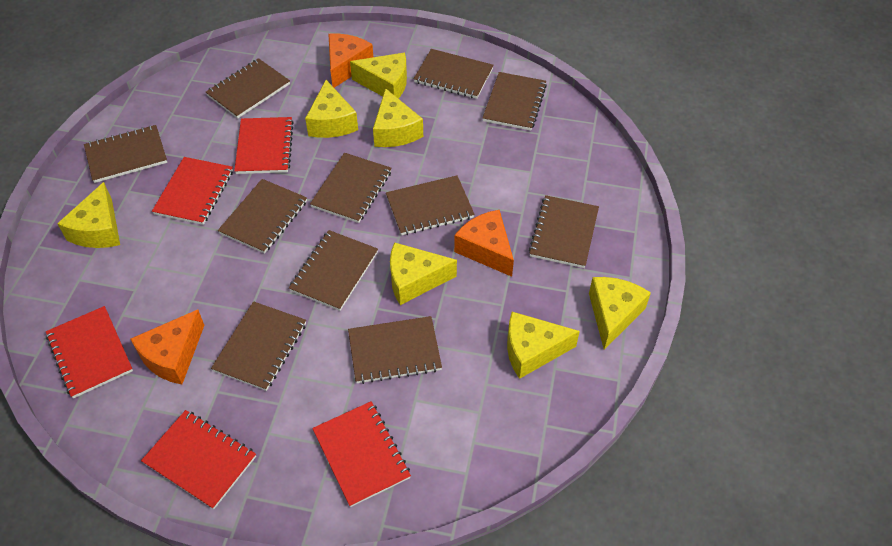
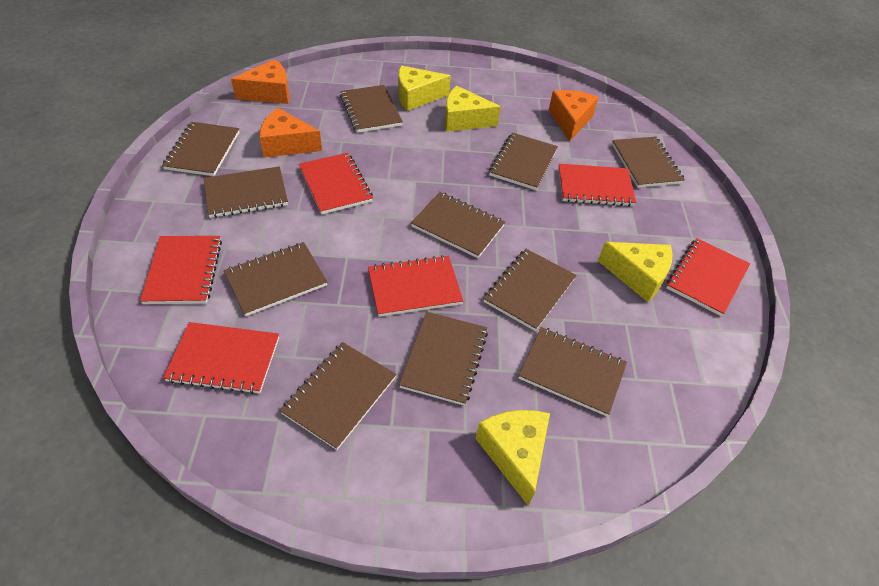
red notebook: 5 -> 6
yellow cheese: 7 -> 4

